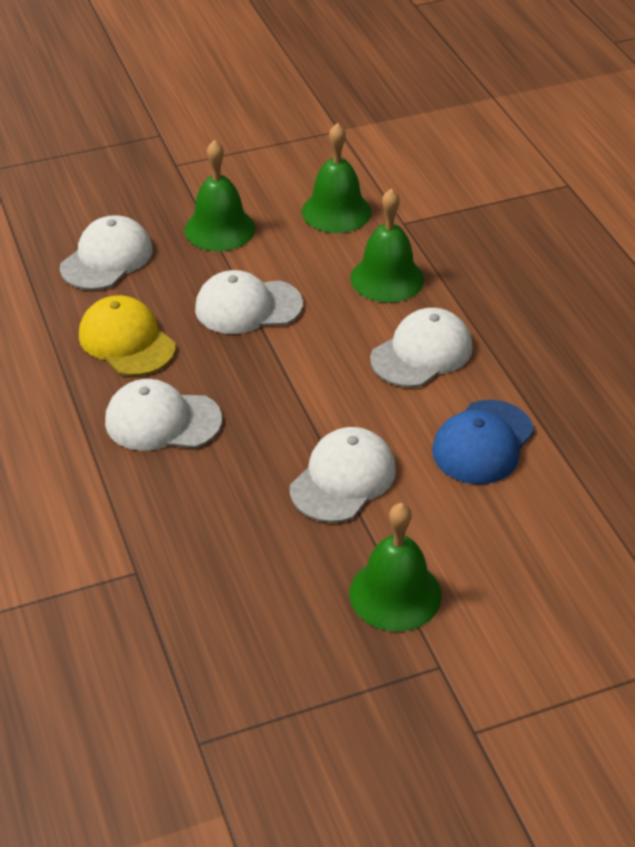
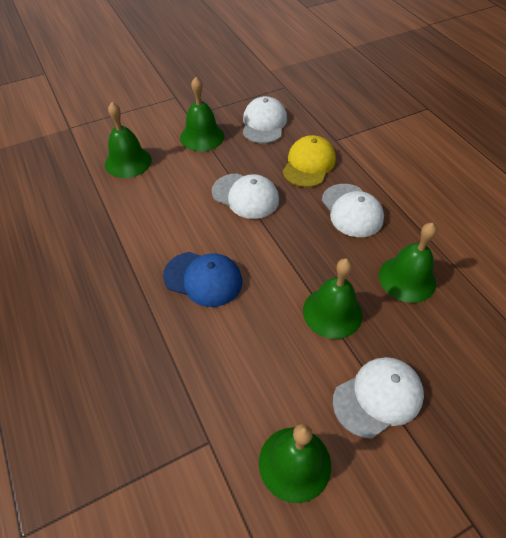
green bell: 4 -> 5
white cap: 5 -> 4

